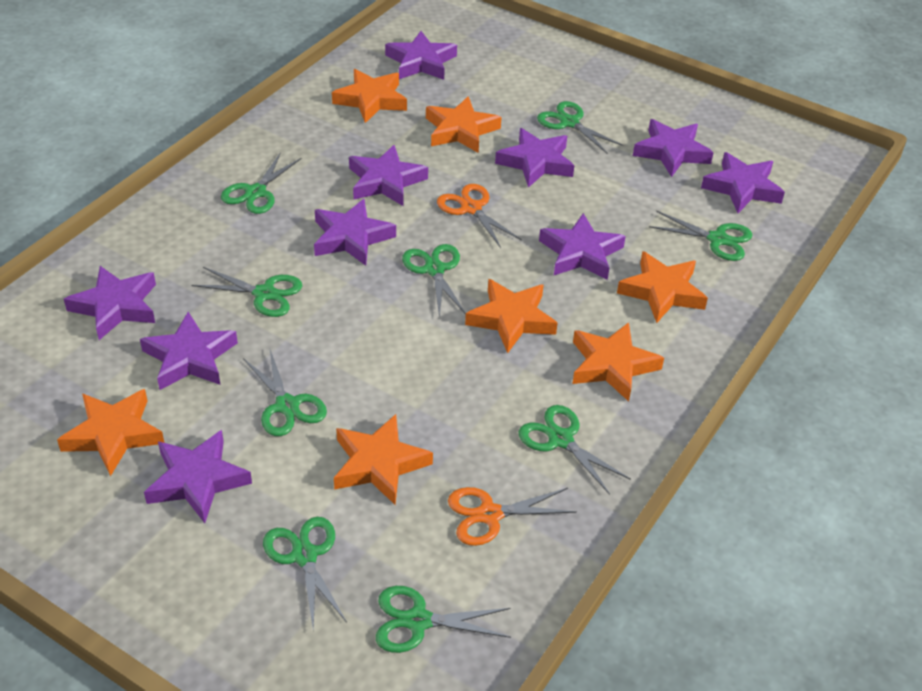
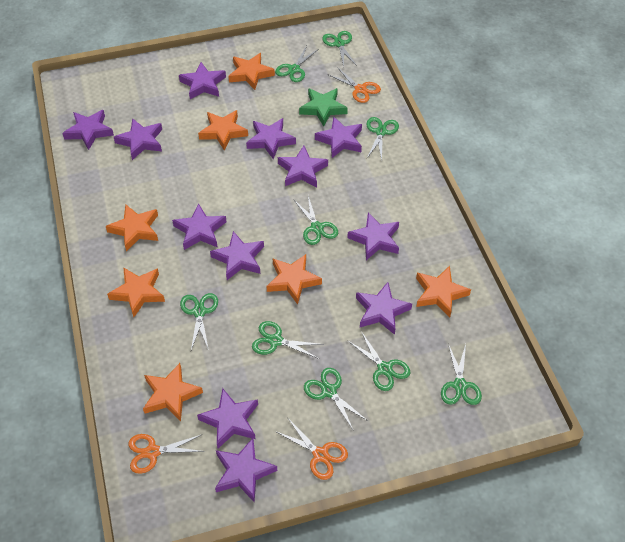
green star: 0 -> 1
orange scissors: 2 -> 3
purple star: 10 -> 12

